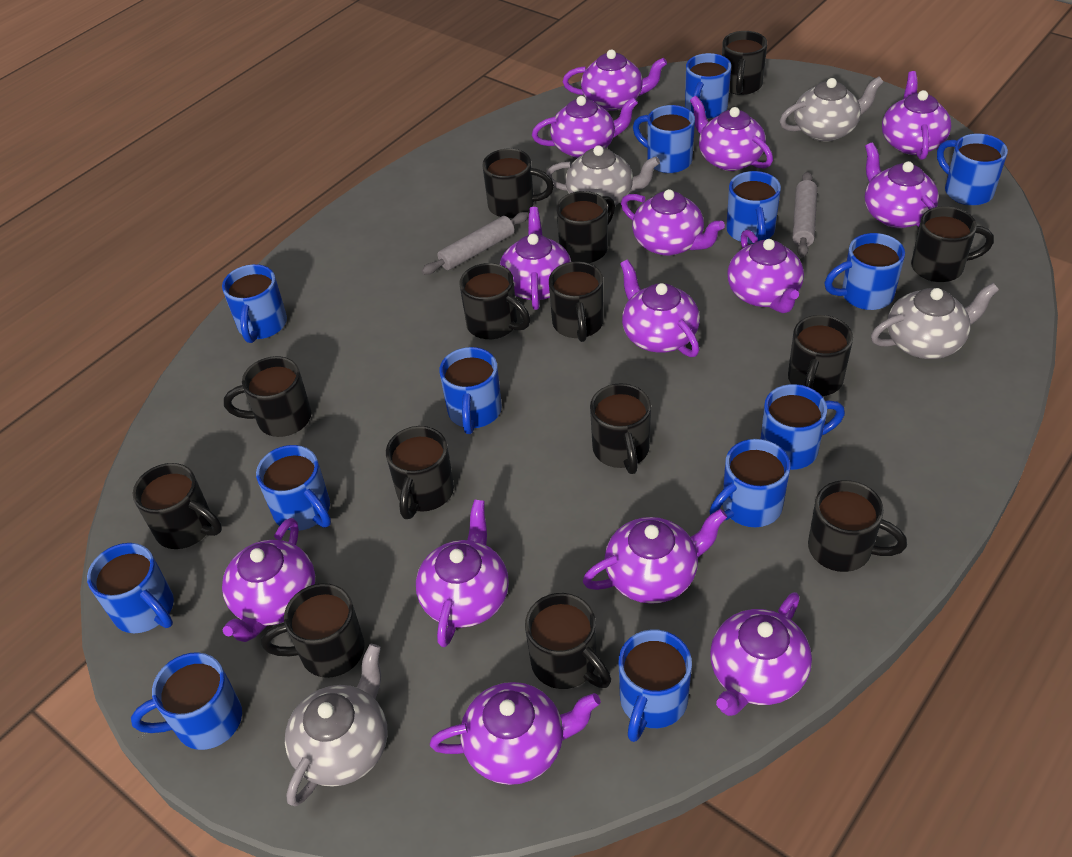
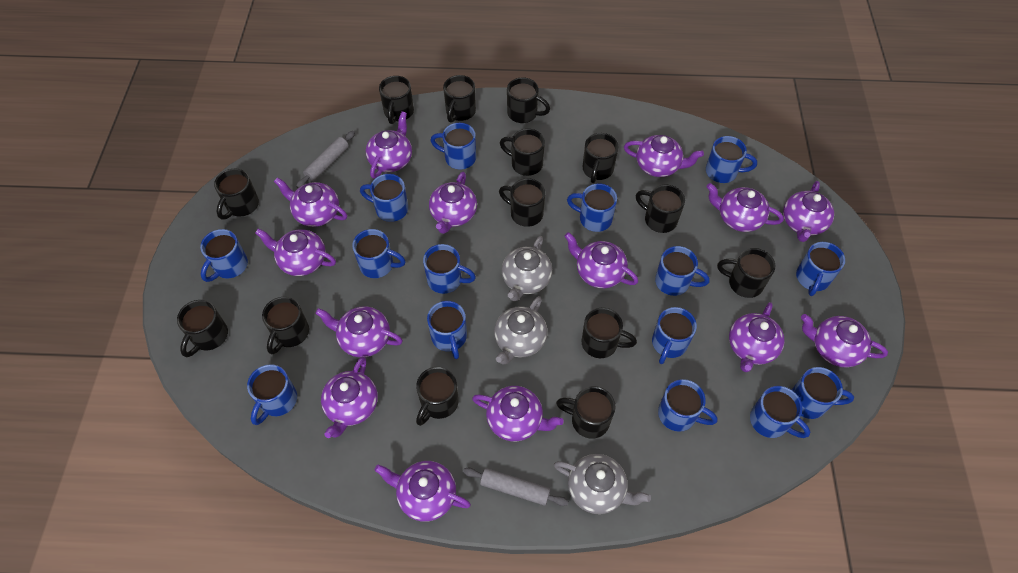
blue mug: 13 -> 15
grey teapot: 4 -> 3

